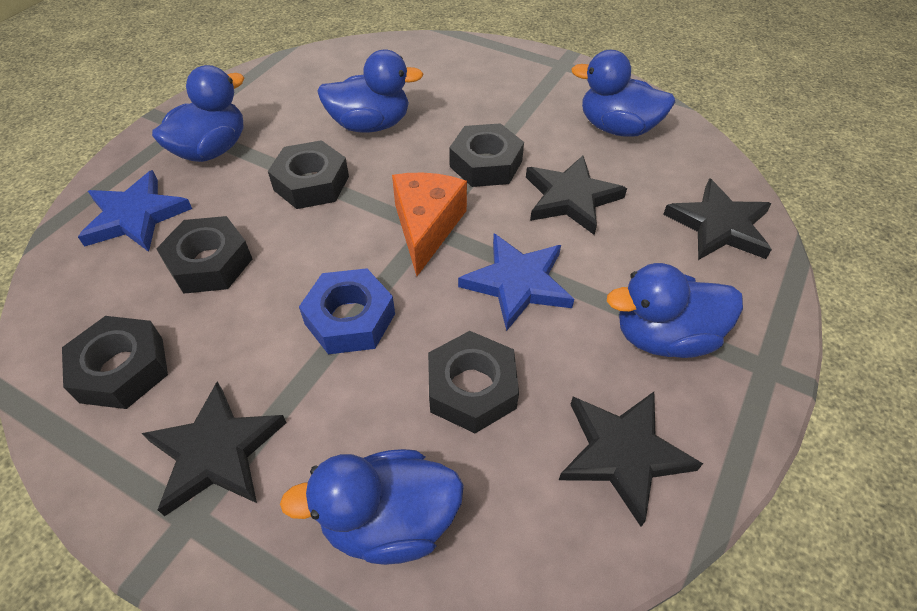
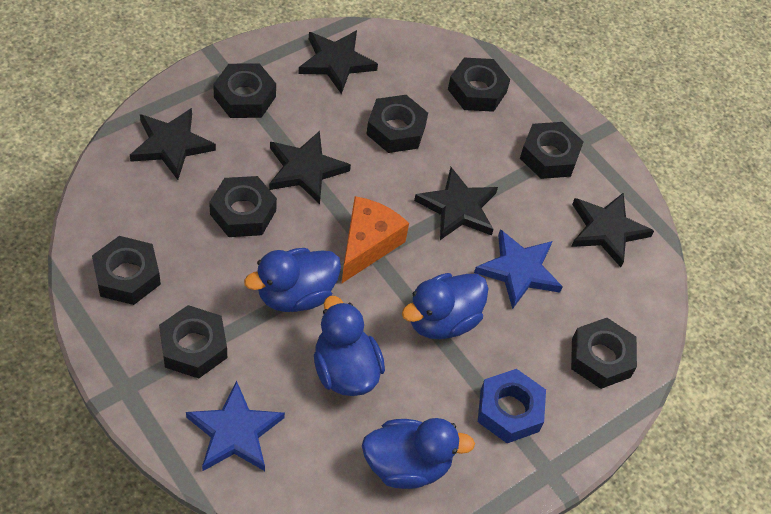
black nut: 5 -> 8
black star: 4 -> 5
blue duck: 5 -> 4

